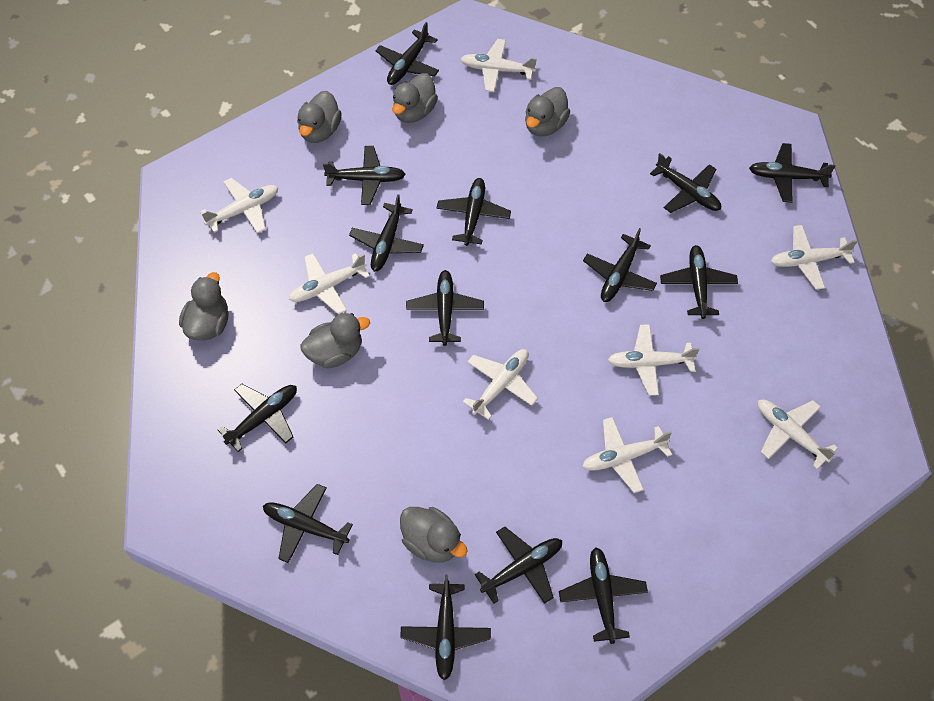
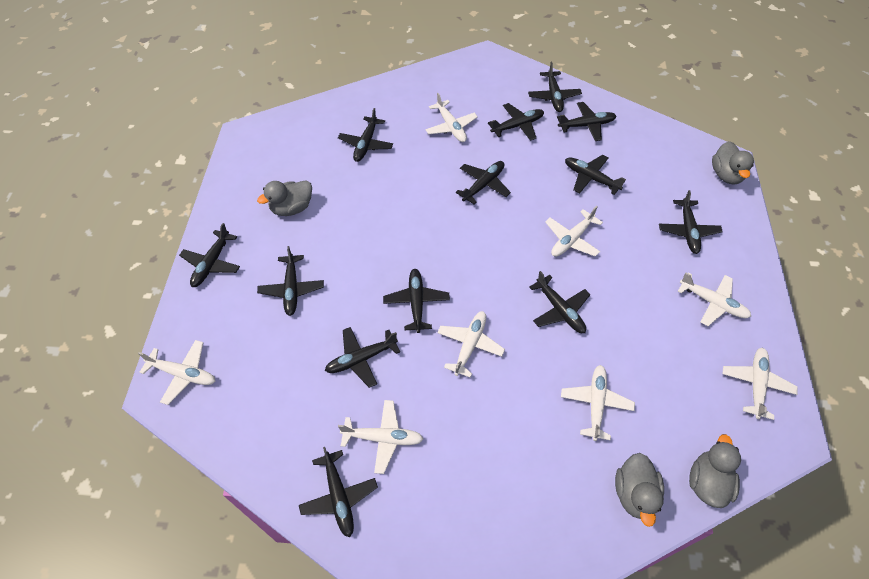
black plane: 14 -> 13
grey duck: 6 -> 4

